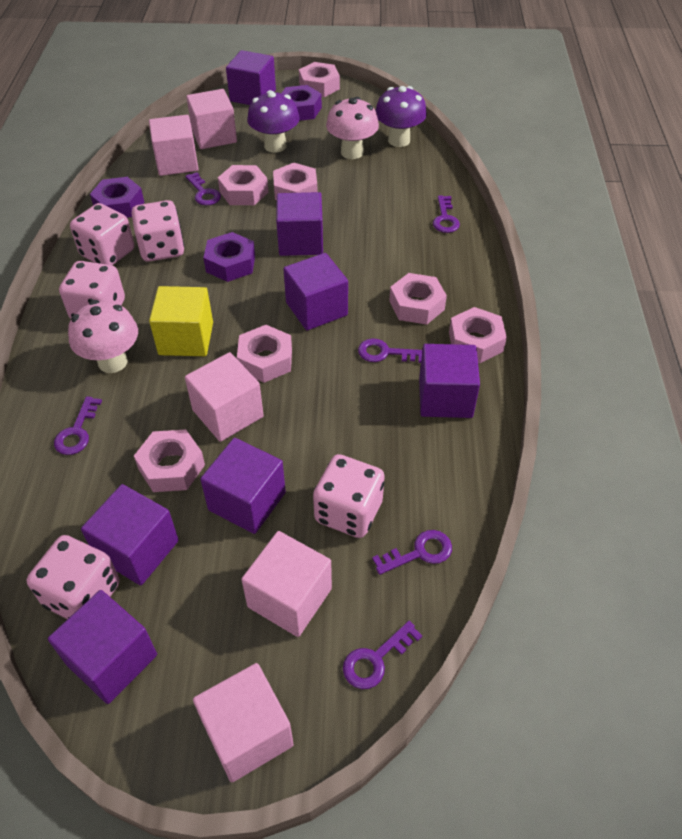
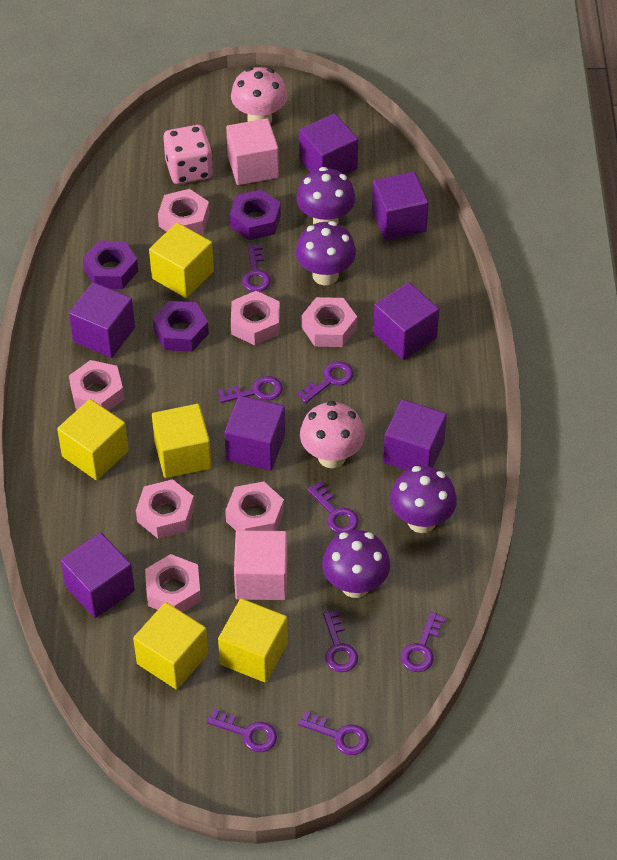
pink cube: 5 -> 2
pink dice: 5 -> 1
purple key: 6 -> 8
purple mushroom: 2 -> 4
yellow cube: 1 -> 5

